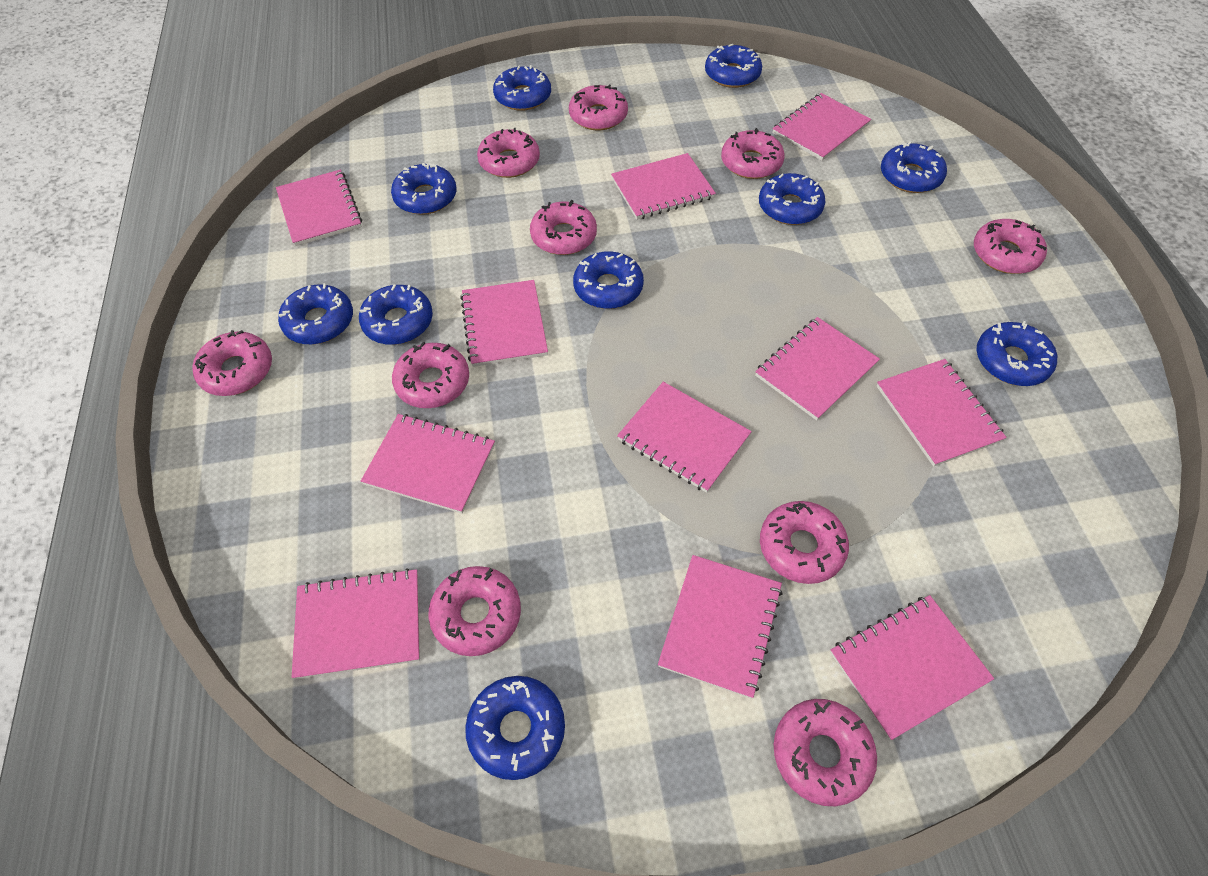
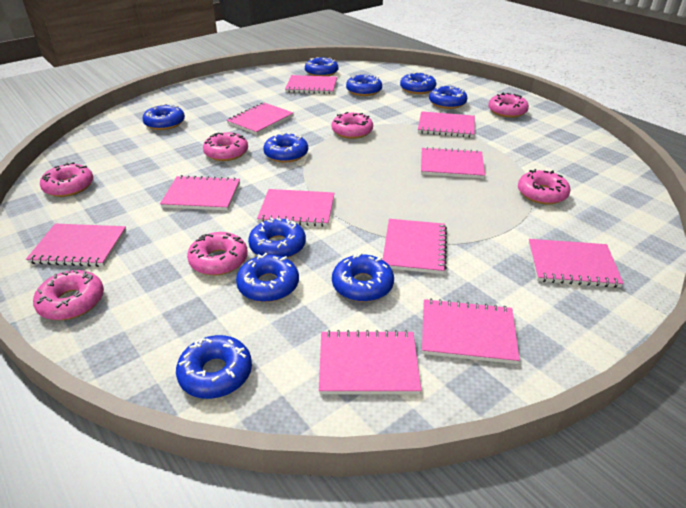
pink donut: 10 -> 7

